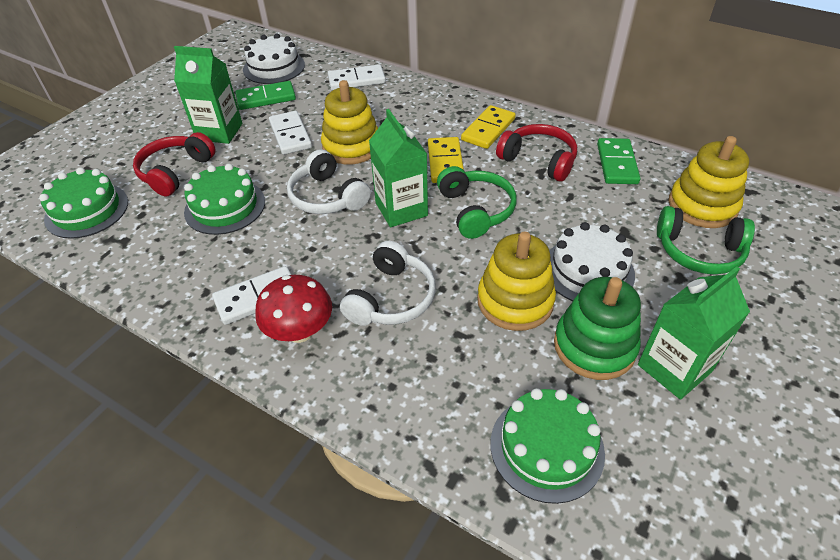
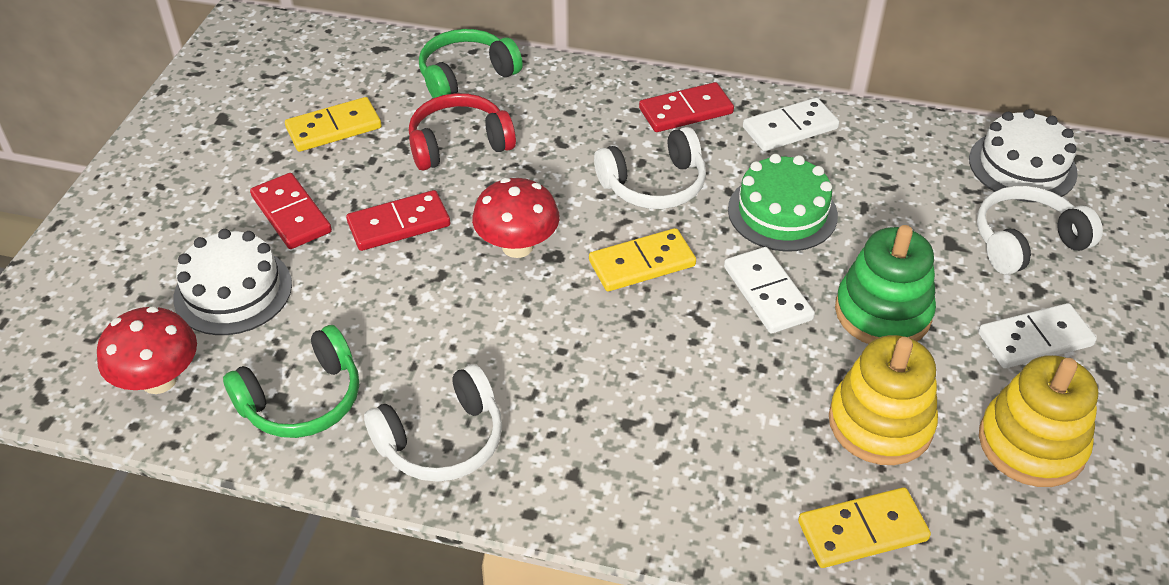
green cake: 3 -> 1
green carton: 3 -> 0
green domino: 2 -> 0
red domino: 0 -> 3
red headphones: 2 -> 1
red mushroom: 1 -> 2
white headphones: 2 -> 3
yellow domino: 2 -> 3
yellow stacking toy: 3 -> 2

